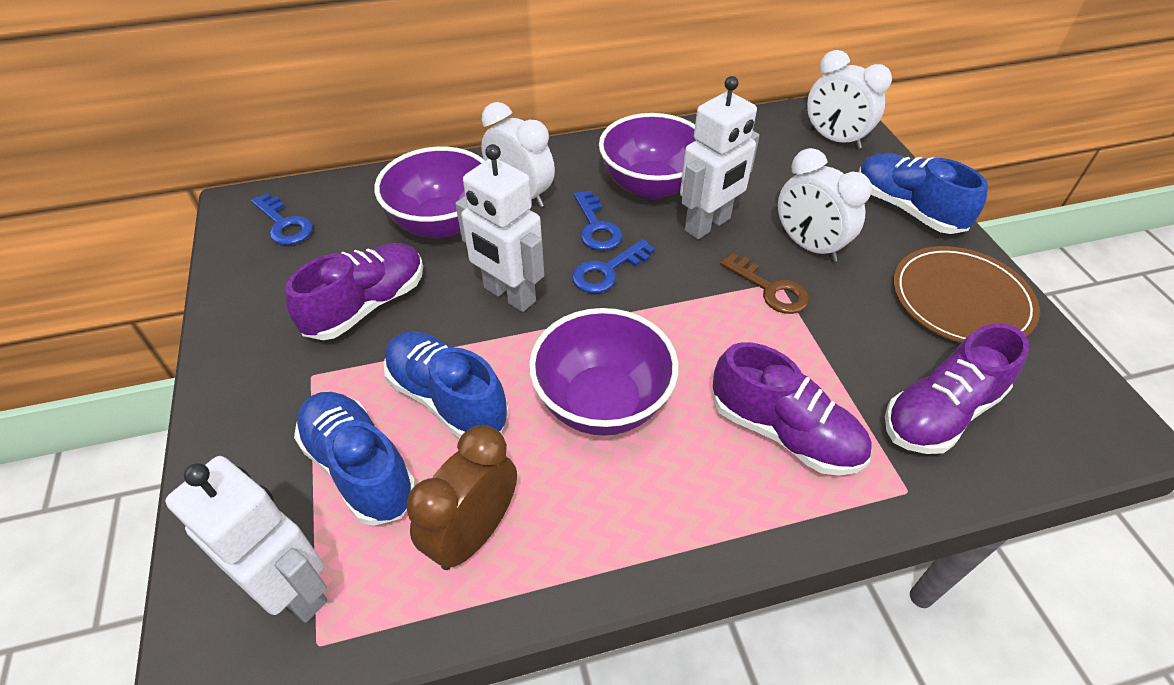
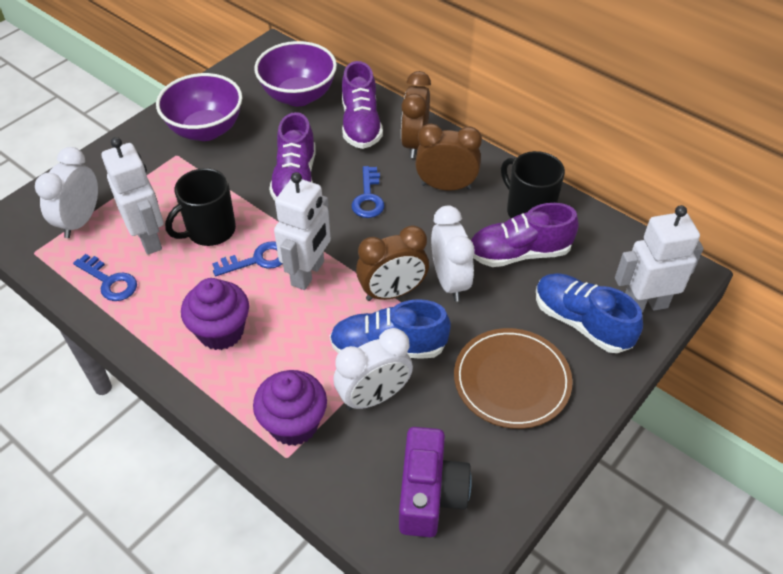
black mug: 0 -> 2
blue shoe: 3 -> 2
brown clock: 1 -> 3
brown key: 1 -> 0
purple bowl: 3 -> 2
purple camera: 0 -> 1
purple cupcake: 0 -> 2

